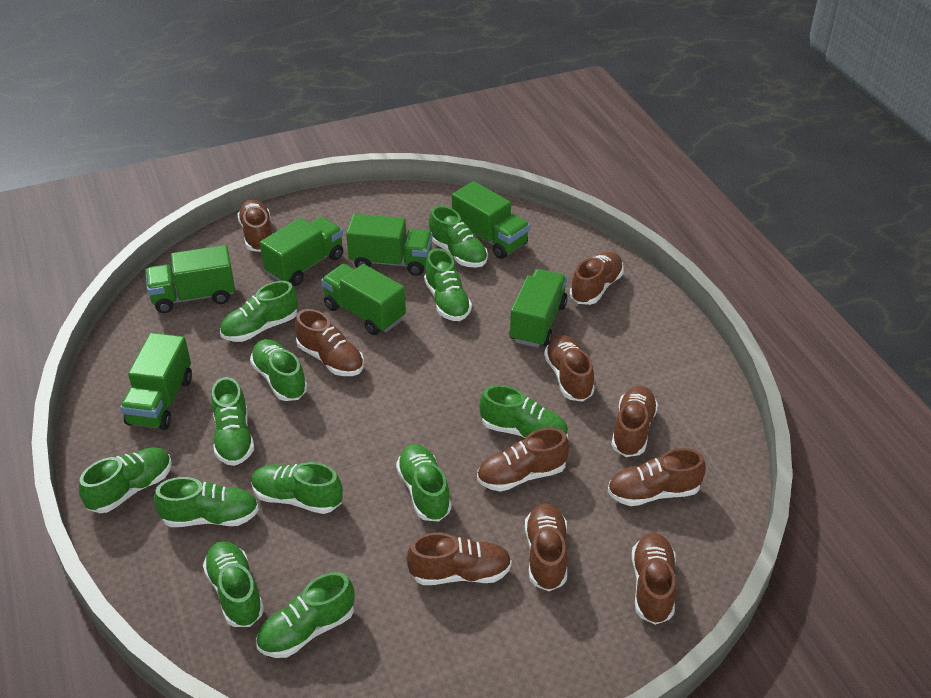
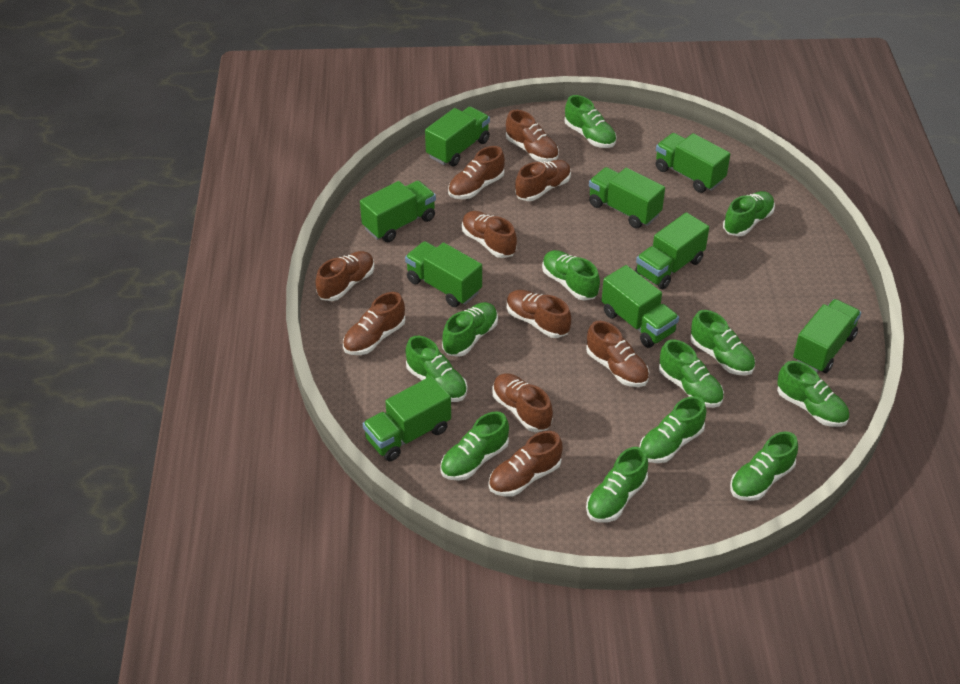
green truck: 7 -> 9

